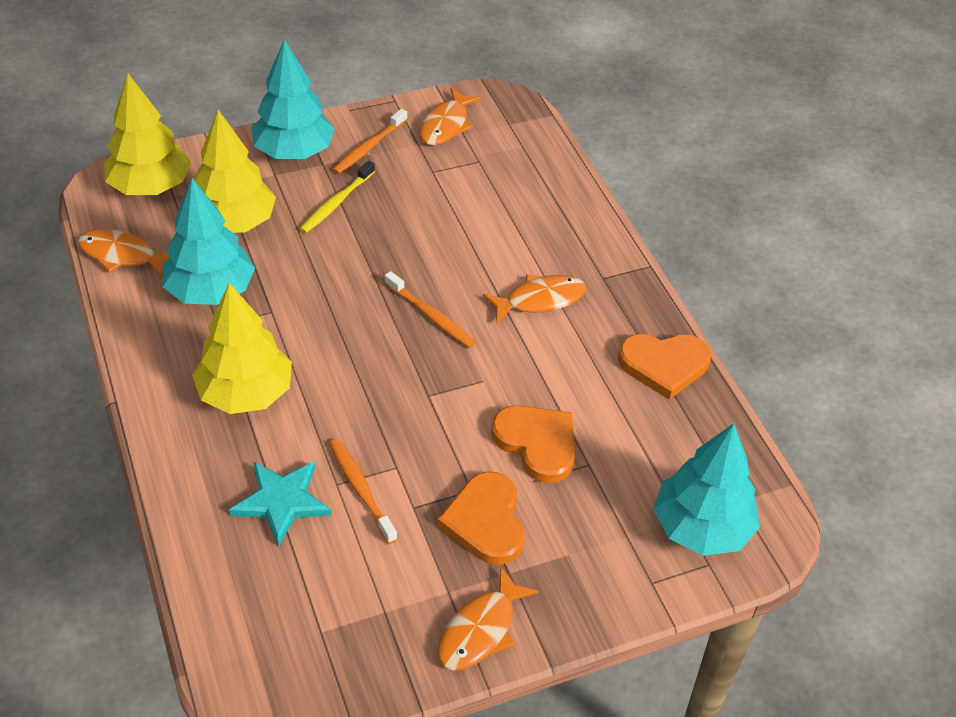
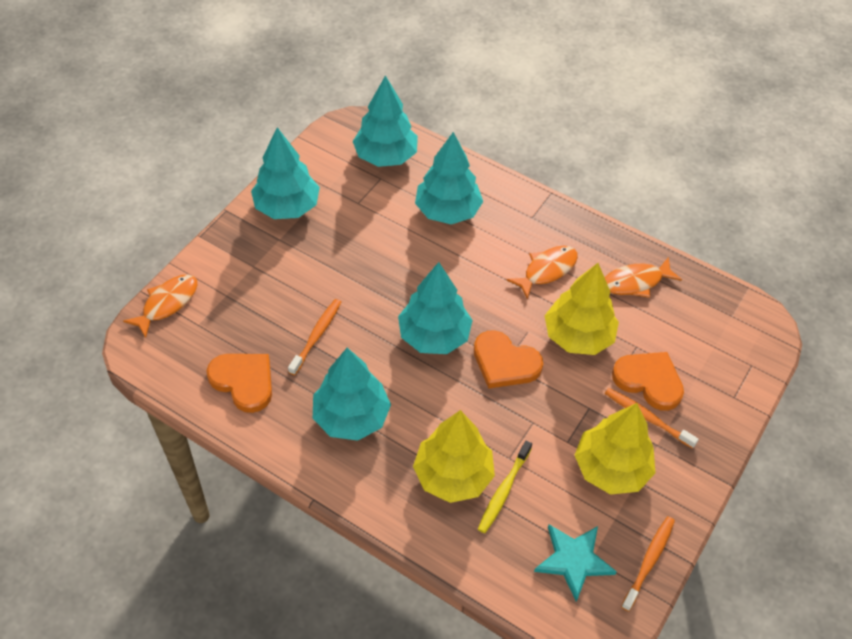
orange fish: 4 -> 3
turquoise tree: 3 -> 5

